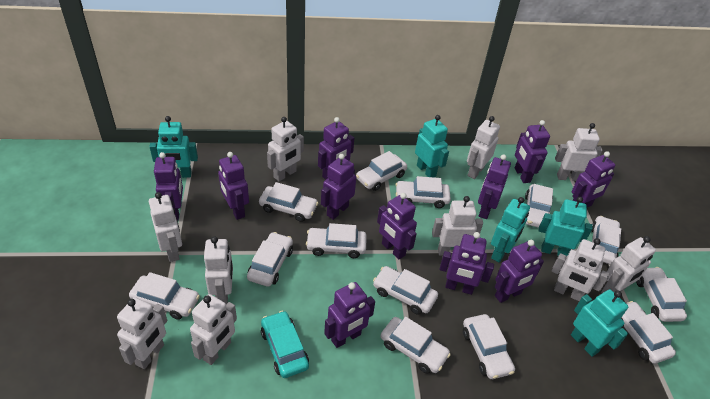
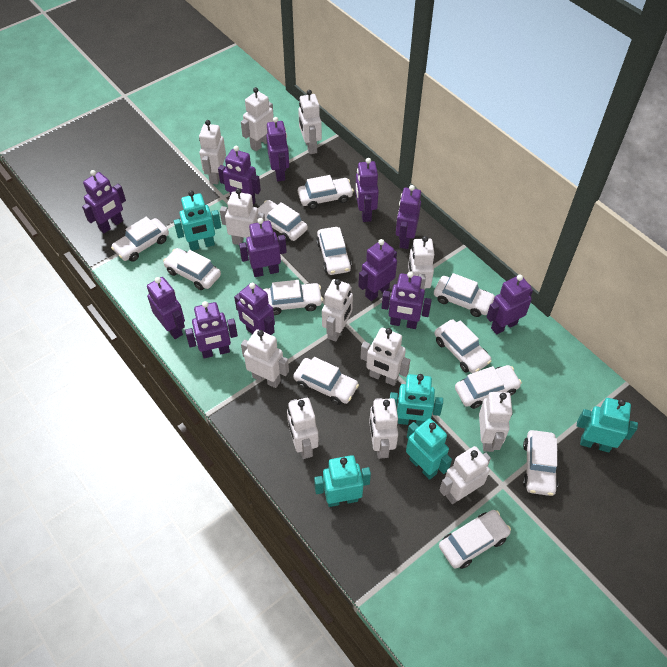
purple robot: 11 -> 12
turquoise car: 1 -> 0
white car: 13 -> 12
white robot: 10 -> 12

